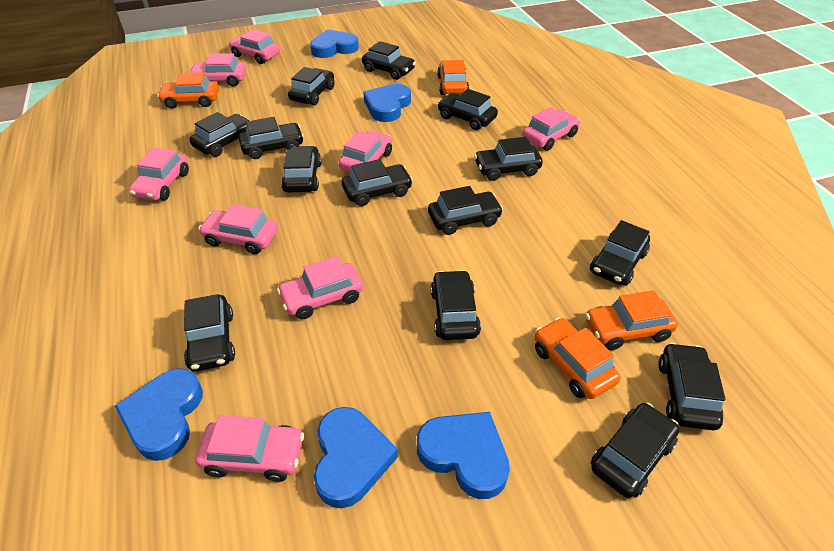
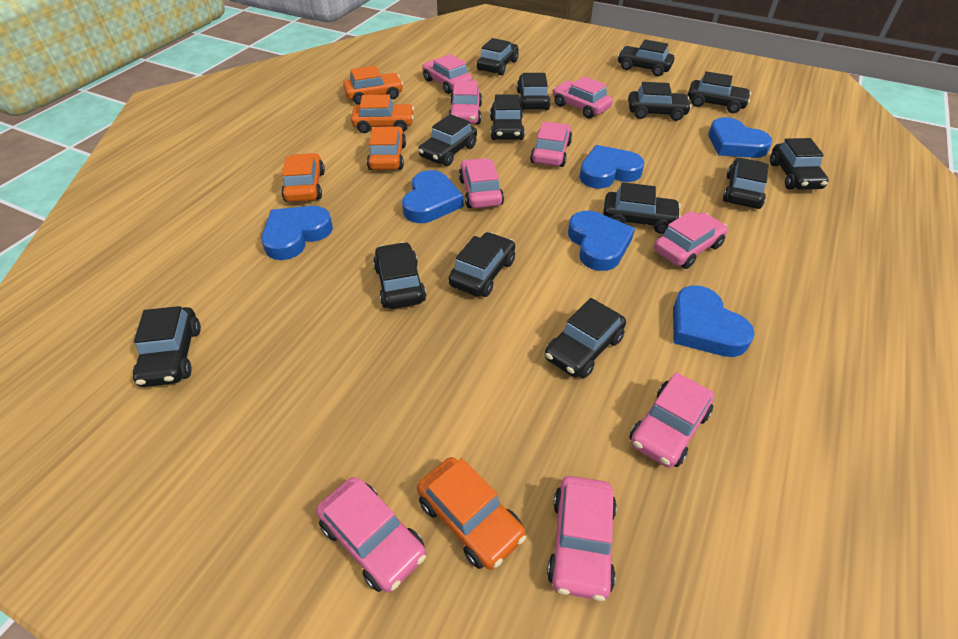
blue heart: 5 -> 6
orange car: 4 -> 5
pink car: 8 -> 9

